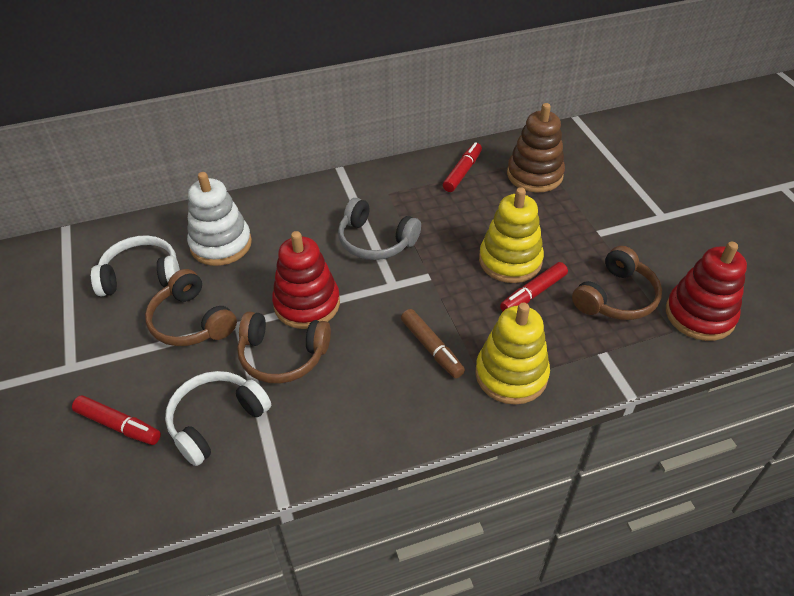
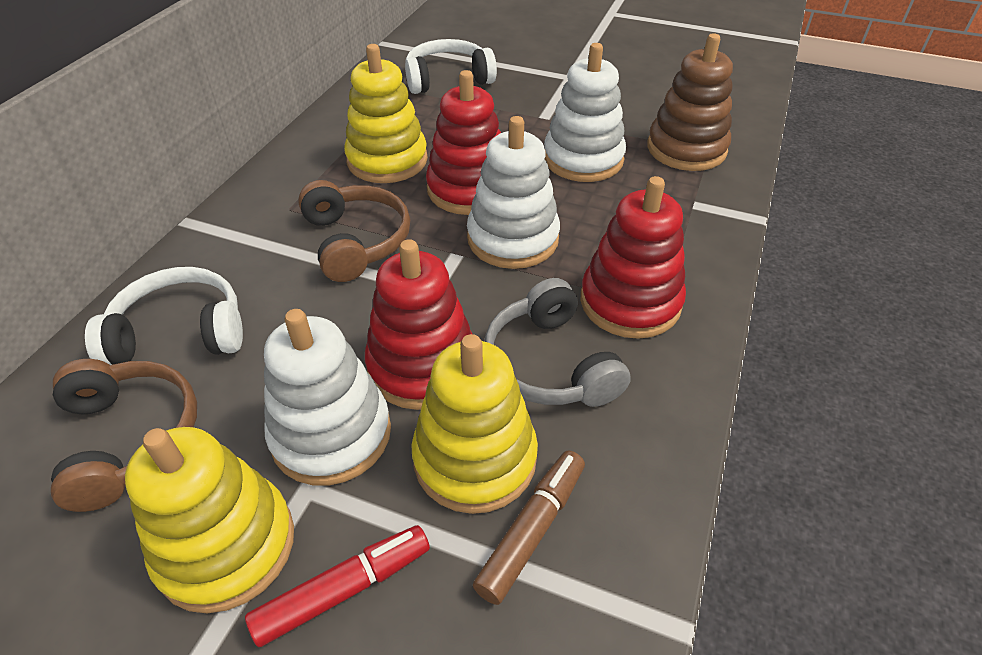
brown headphones: 3 -> 2
red marker: 3 -> 1
red stacking toy: 2 -> 3
white stacking toy: 1 -> 3
yellow stacking toy: 2 -> 3

